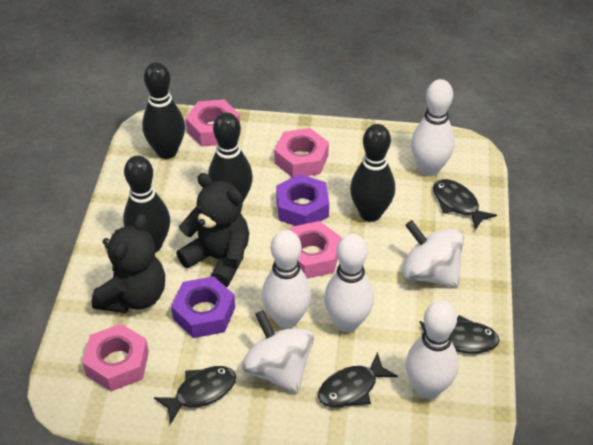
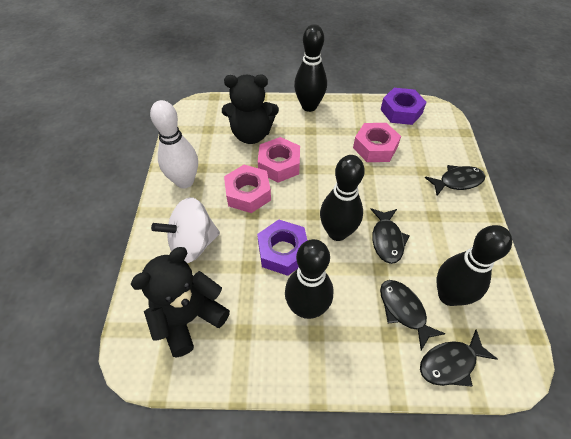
pink nut: 4 -> 3
white bowling pin: 4 -> 1
white spinning top: 2 -> 1

